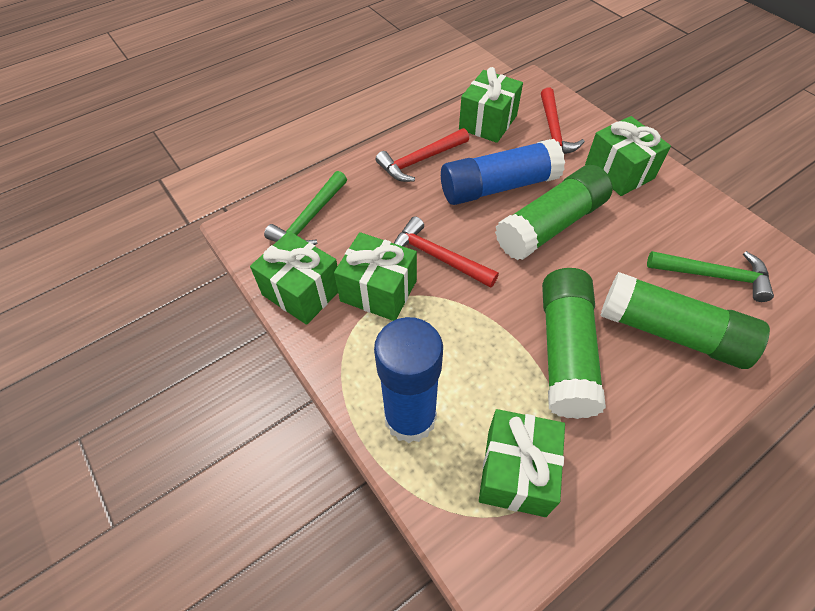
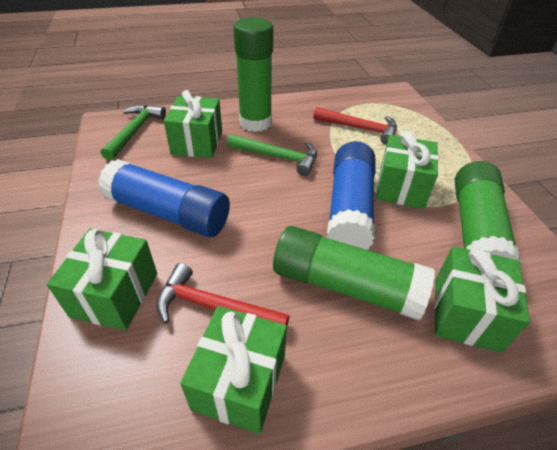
red hammer: 3 -> 2

